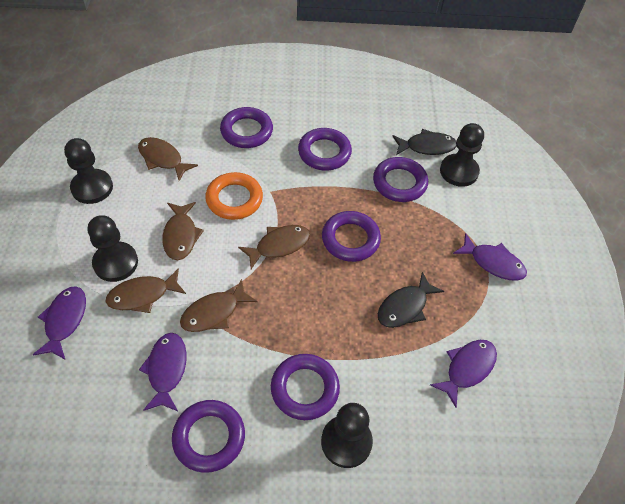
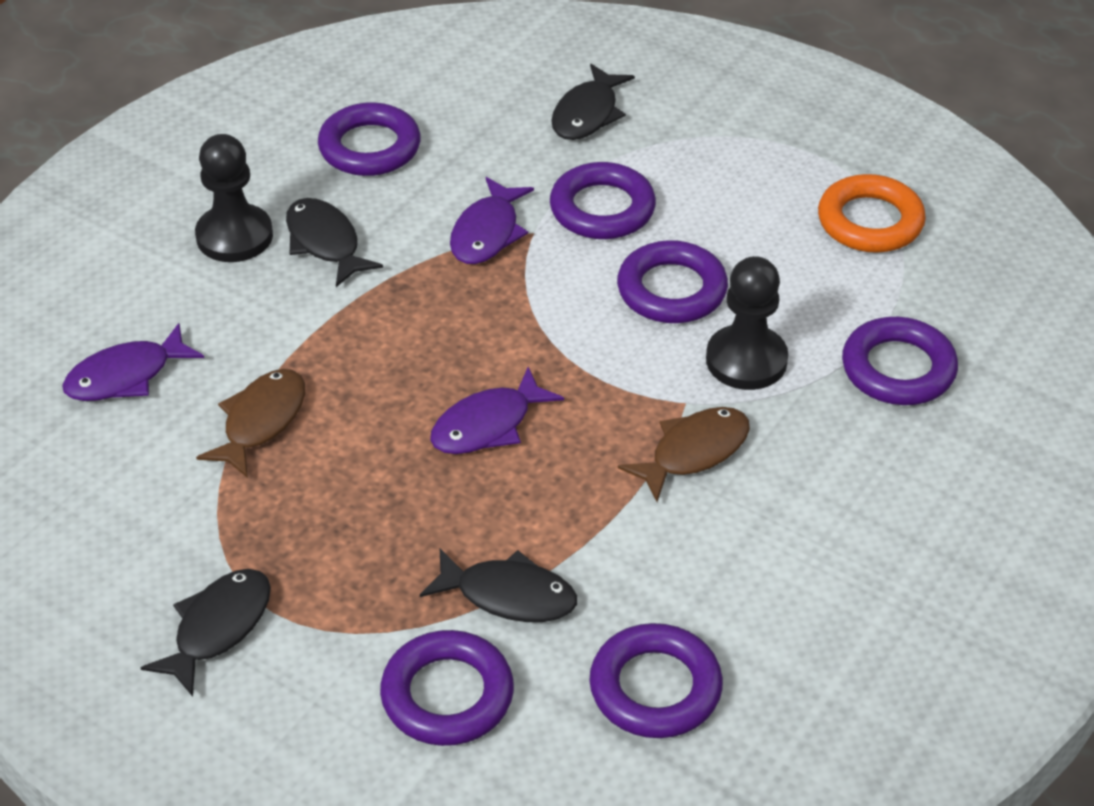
black fish: 2 -> 4
black pawn: 4 -> 2
brown fish: 5 -> 2
purple fish: 4 -> 3

